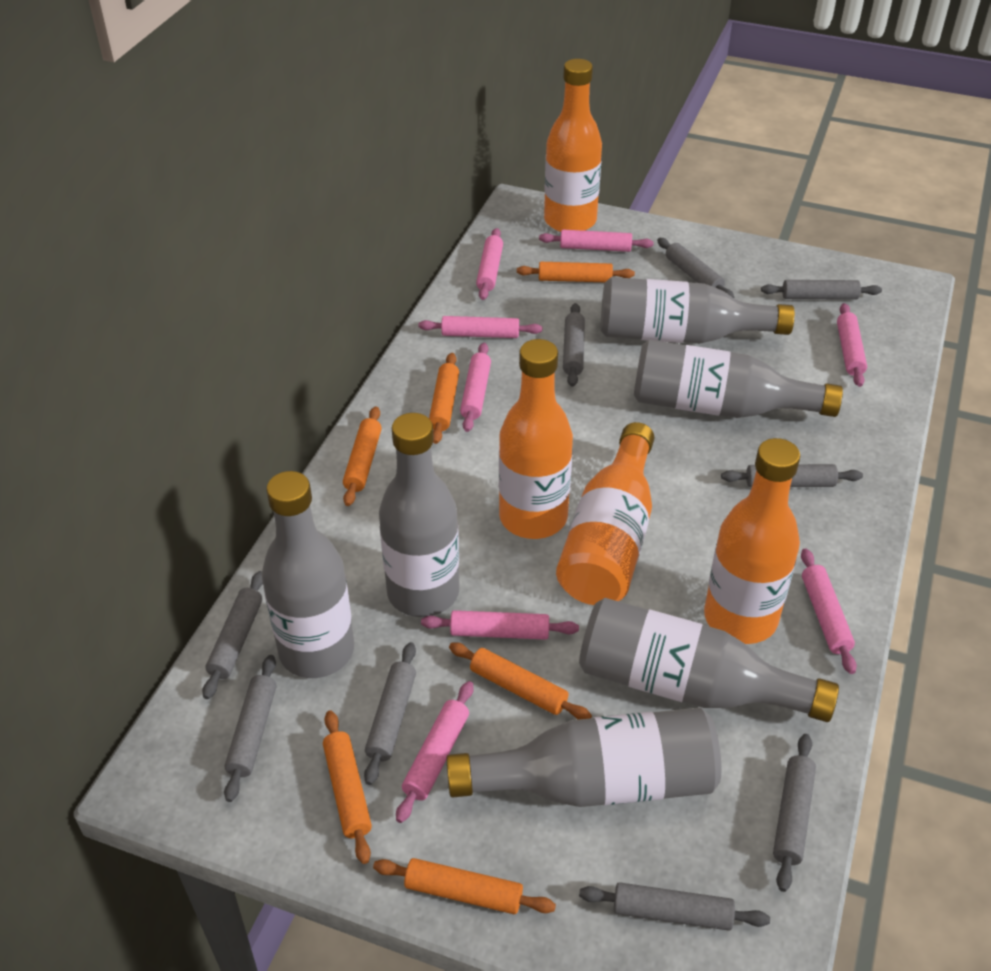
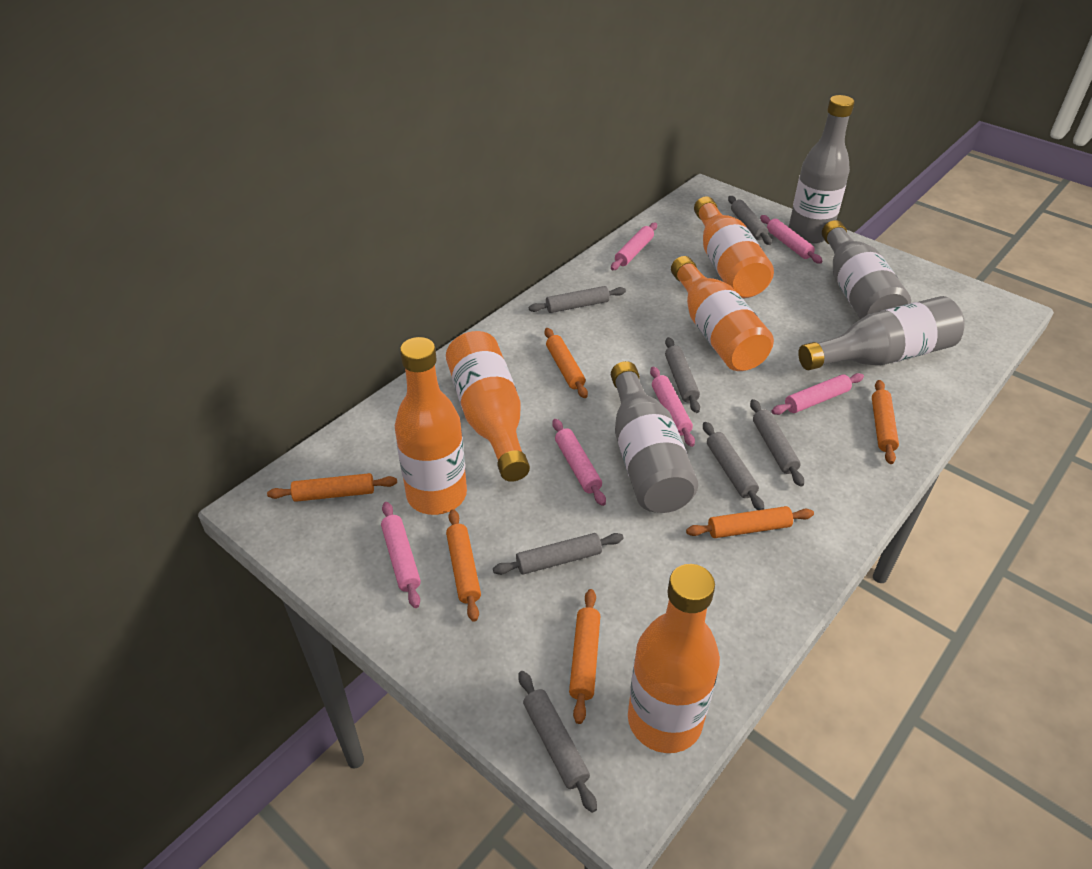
grey bottle: 6 -> 4
grey rolling pin: 9 -> 7
orange bottle: 4 -> 5
pink rolling pin: 8 -> 6

